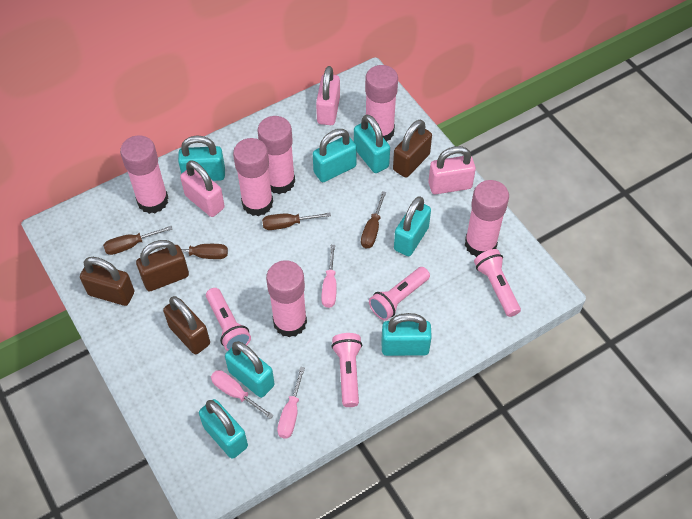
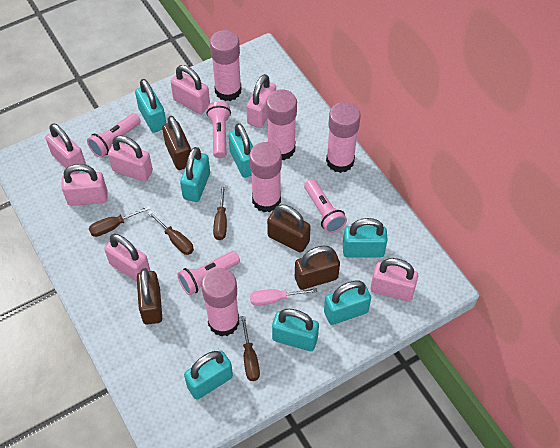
pink glue stick: 6 -> 5
pink padlock: 3 -> 7
pink screwdriver: 3 -> 1

